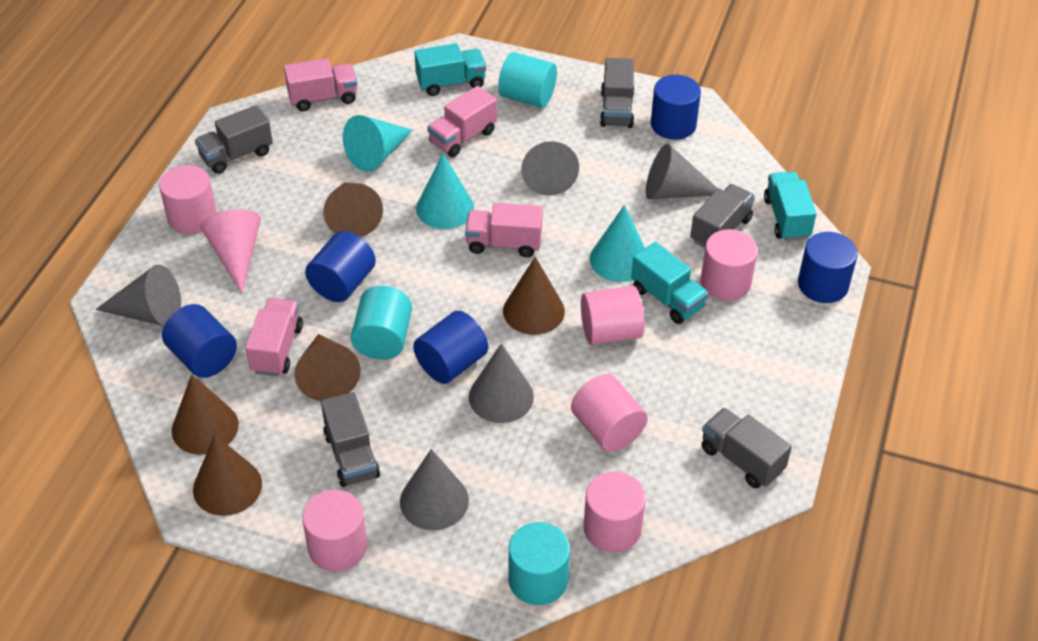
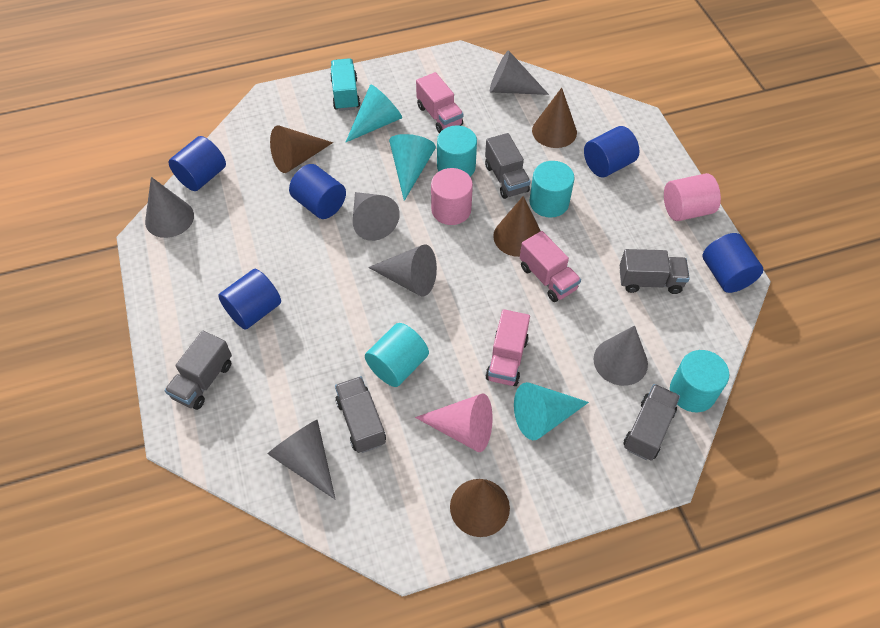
brown cone: 5 -> 4
grey cone: 5 -> 6
pink cylinder: 6 -> 2
pink truck: 4 -> 3
turquoise cylinder: 3 -> 4
turquoise truck: 3 -> 1

